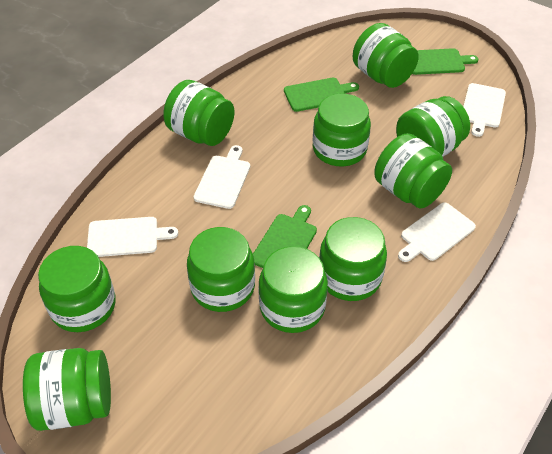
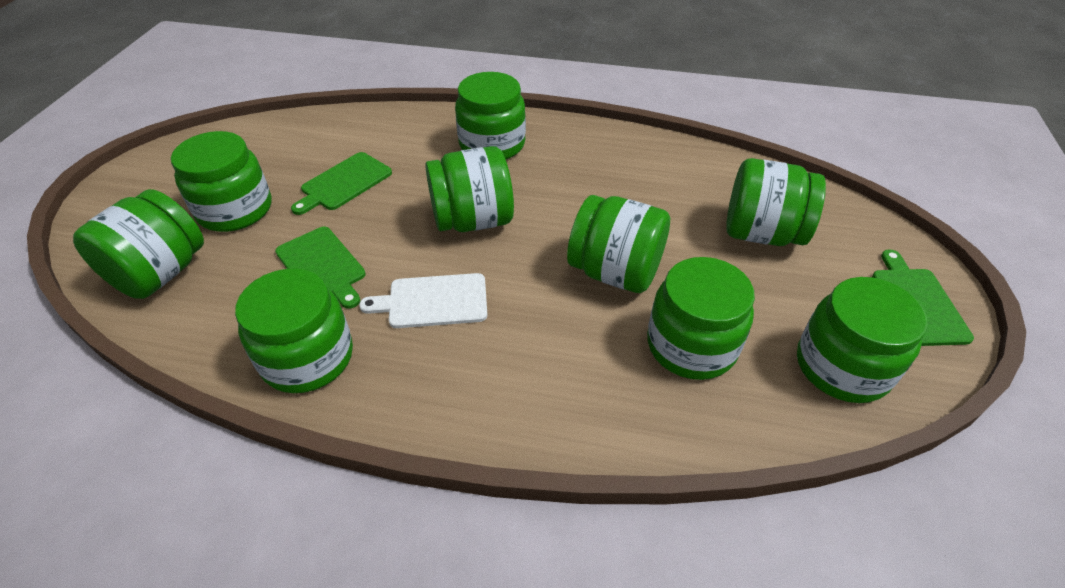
green jar: 10 -> 9
white cutting board: 4 -> 1

